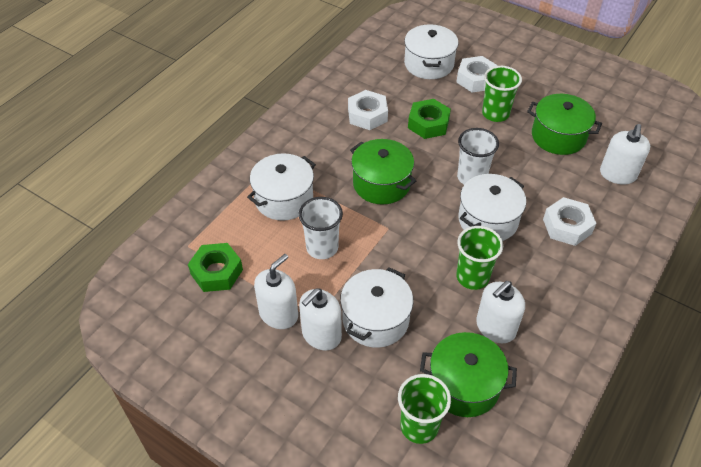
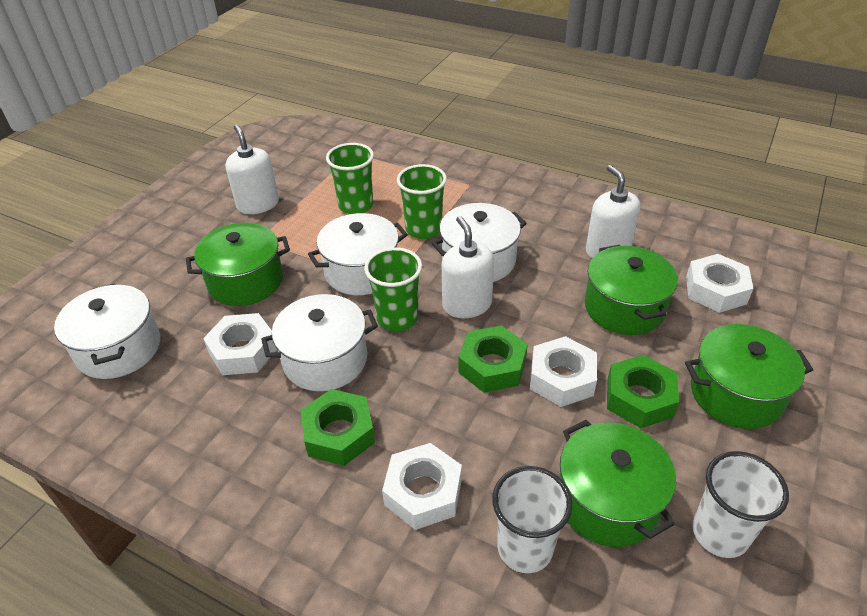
green nut: 2 -> 3
green pot: 3 -> 4
white nut: 3 -> 4
white soap dispenser: 4 -> 3

